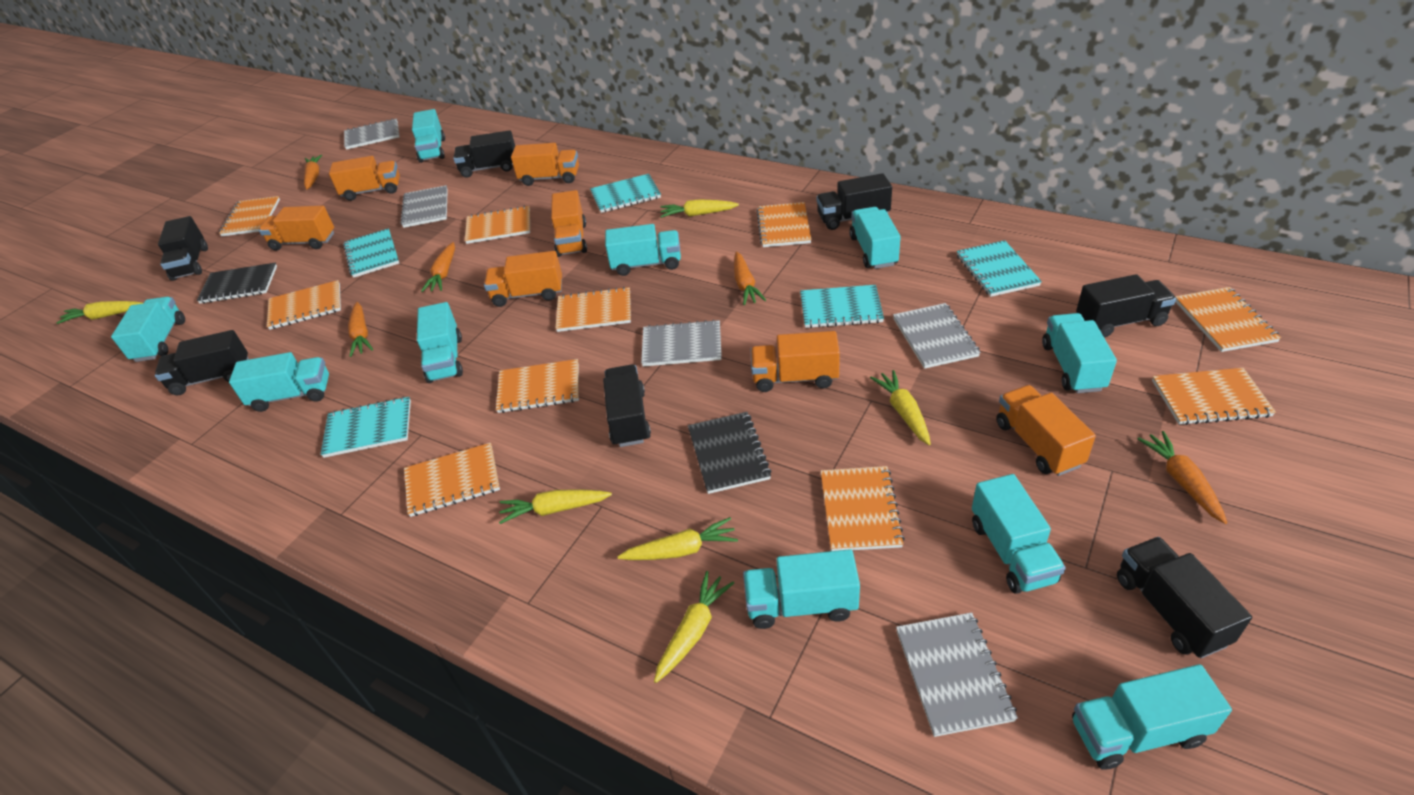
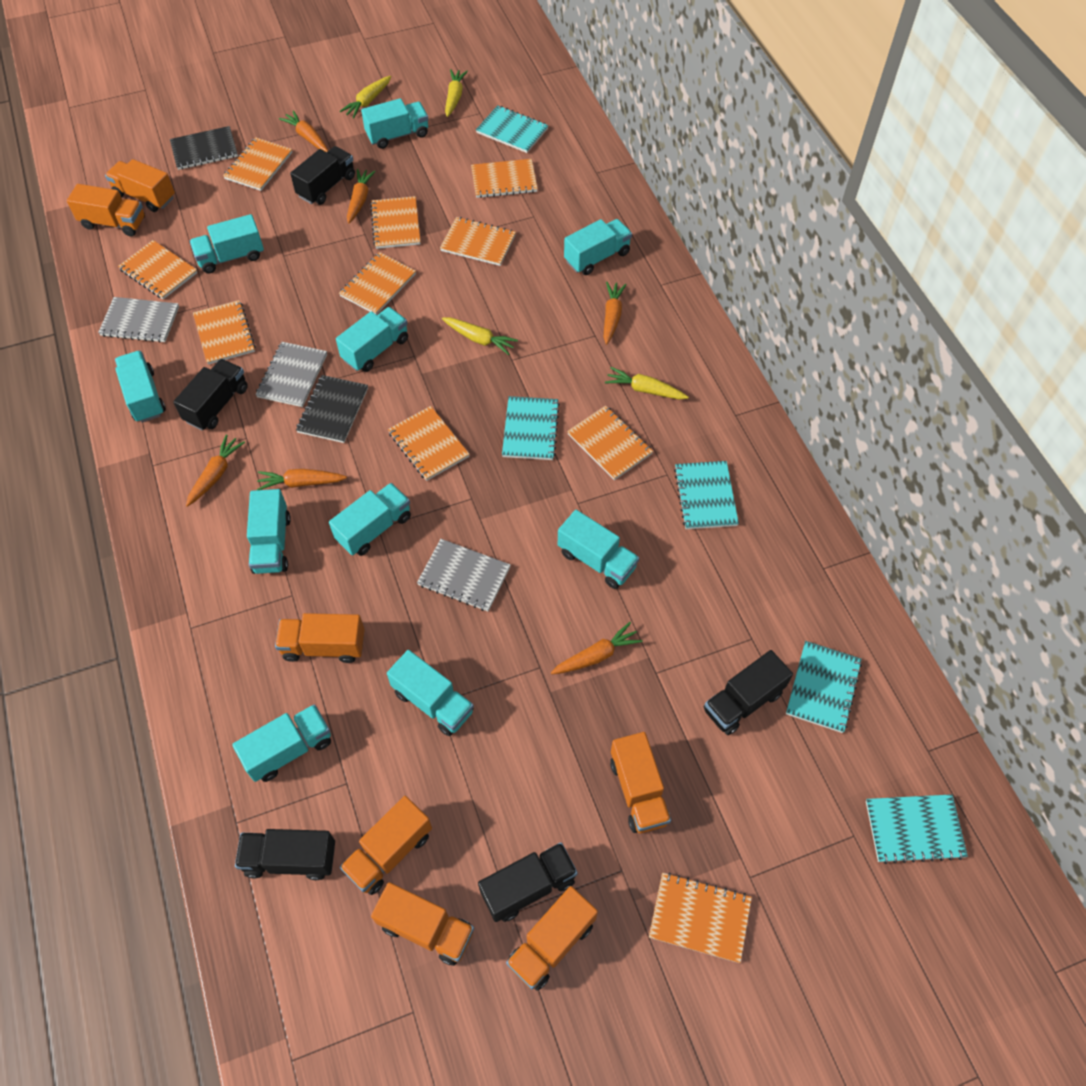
black truck: 7 -> 5
grey notebook: 5 -> 3
orange carrot: 5 -> 6
yellow carrot: 6 -> 4

